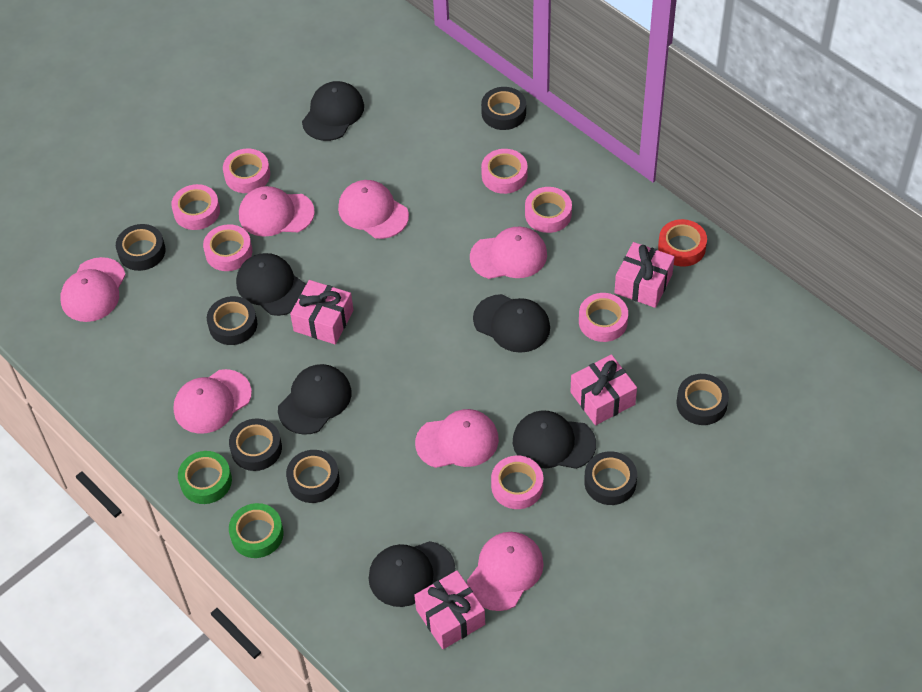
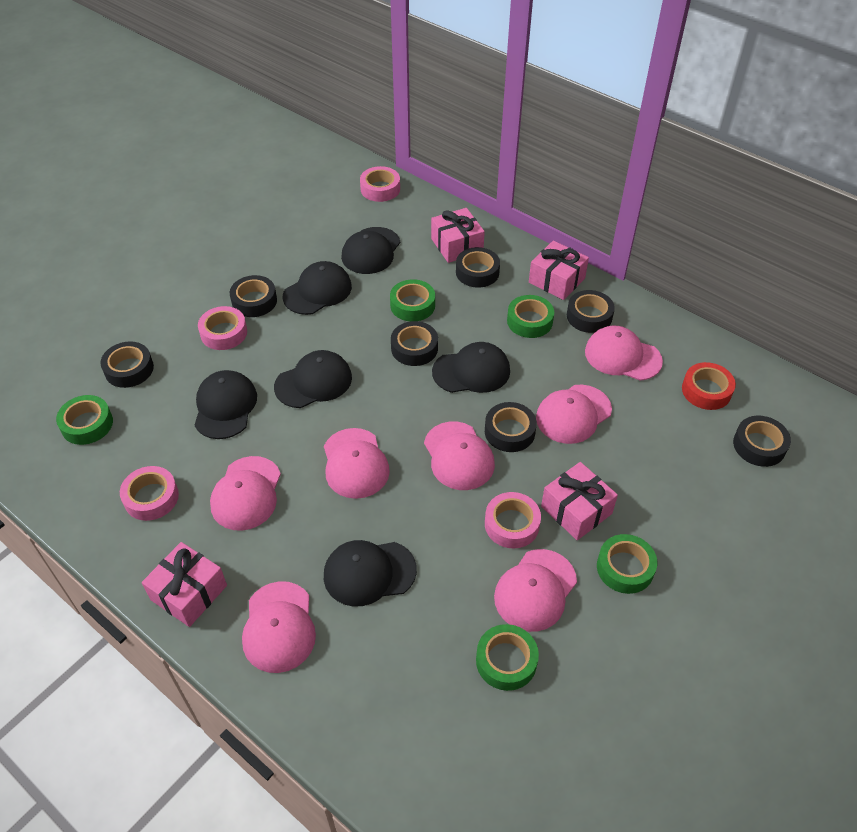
green tape: 2 -> 5
pink tape: 7 -> 4

